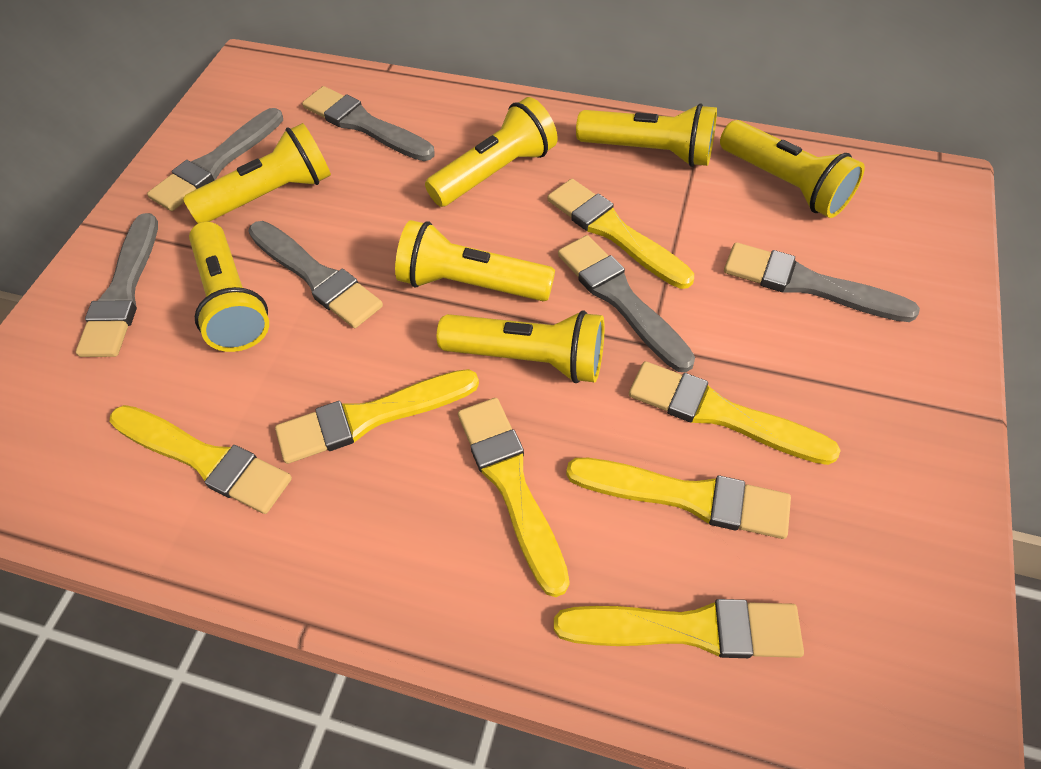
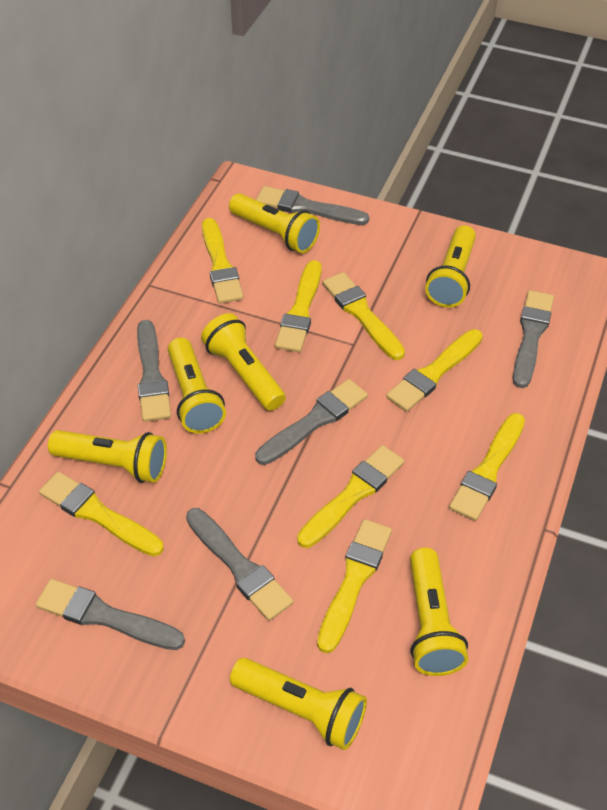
yellow brush: 7 -> 8

